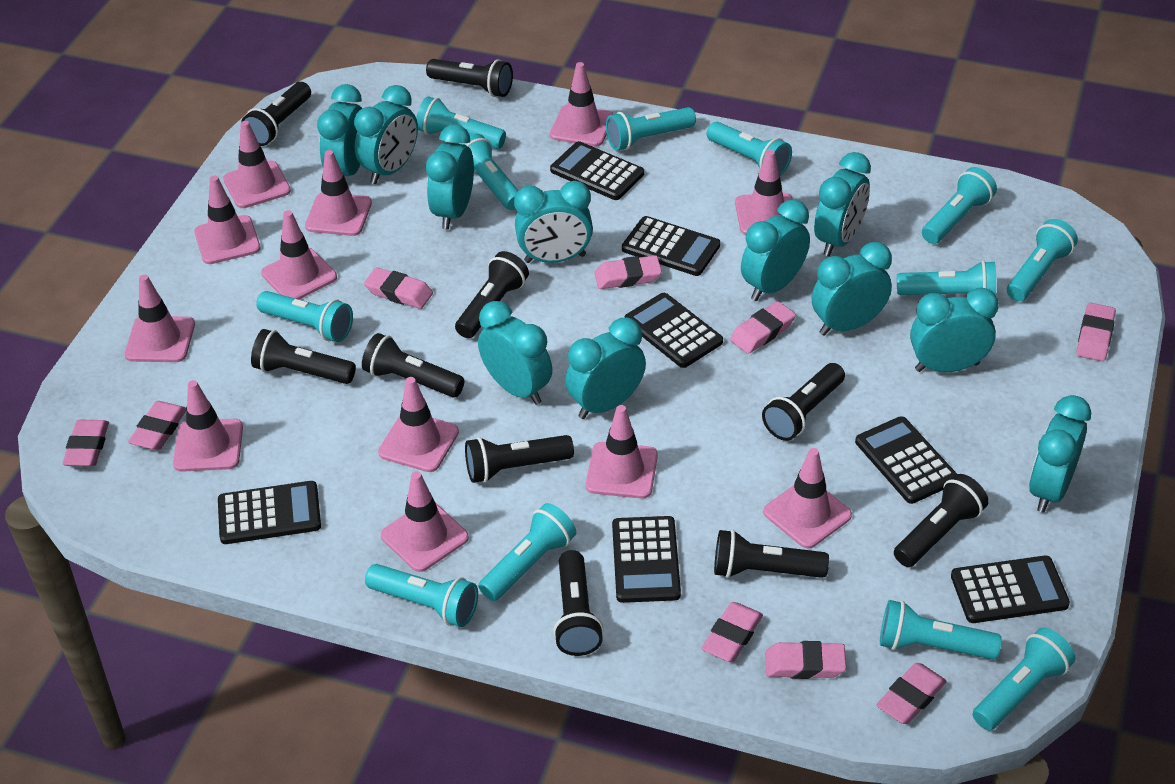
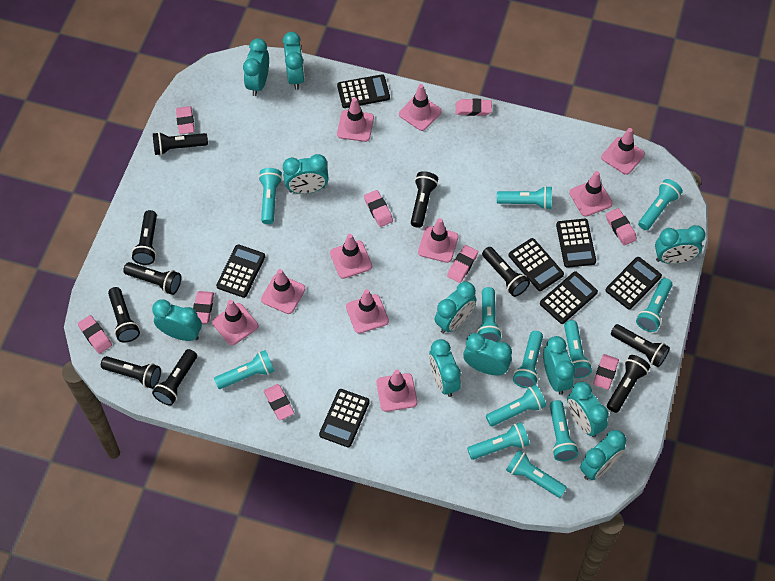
pink traffic cone: 12 -> 10

